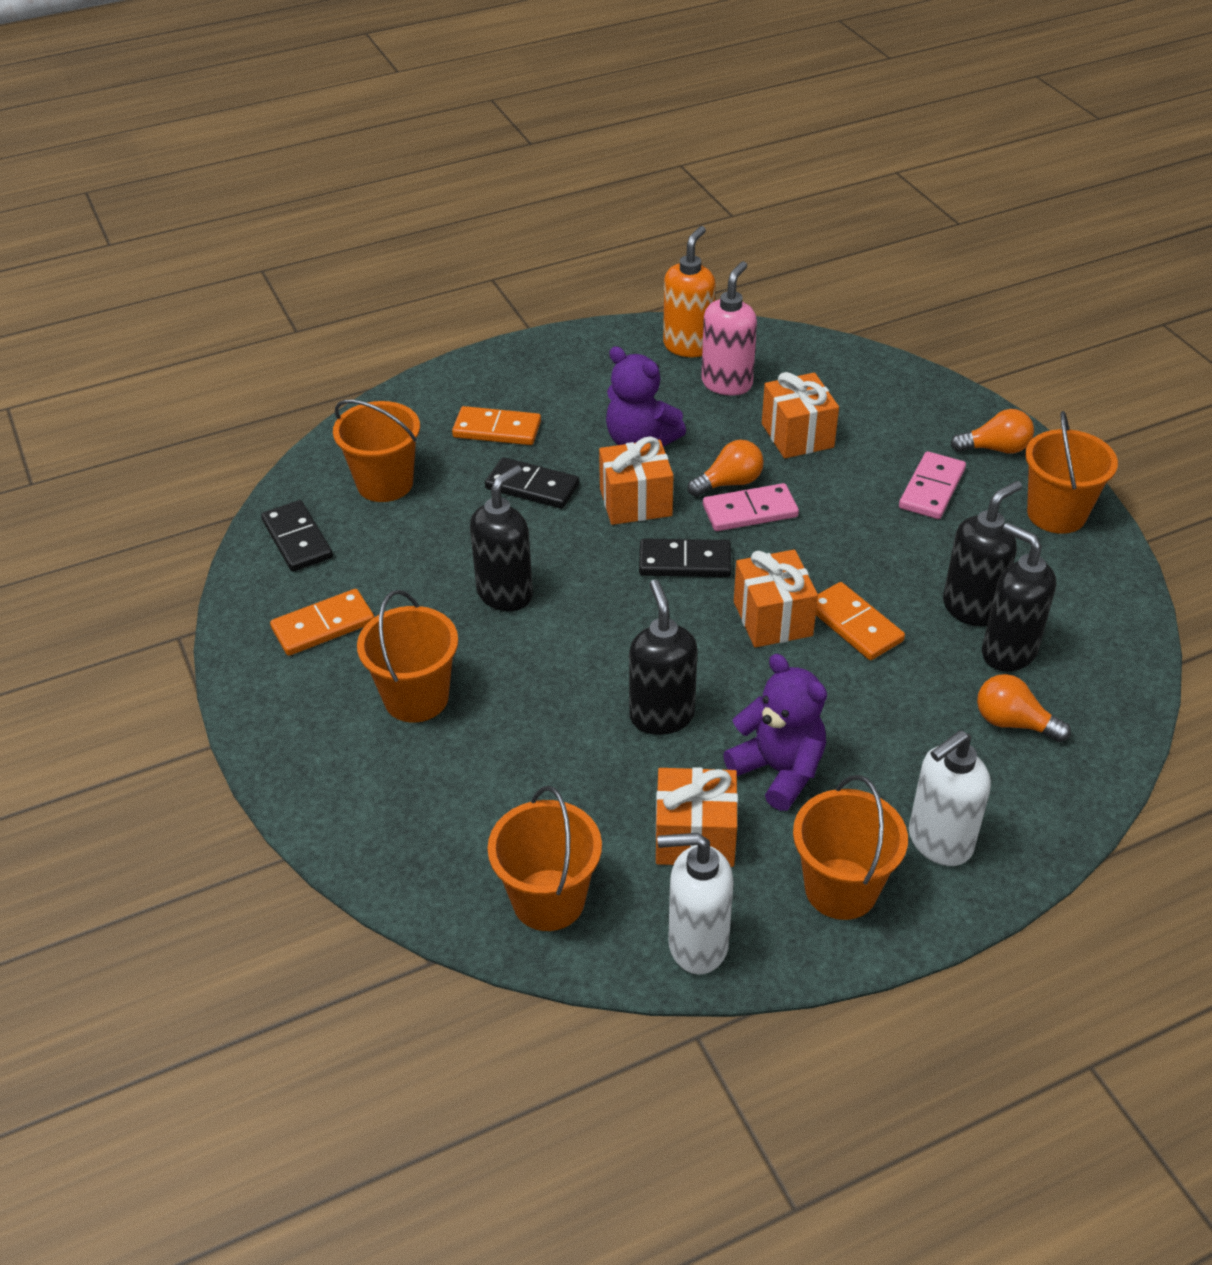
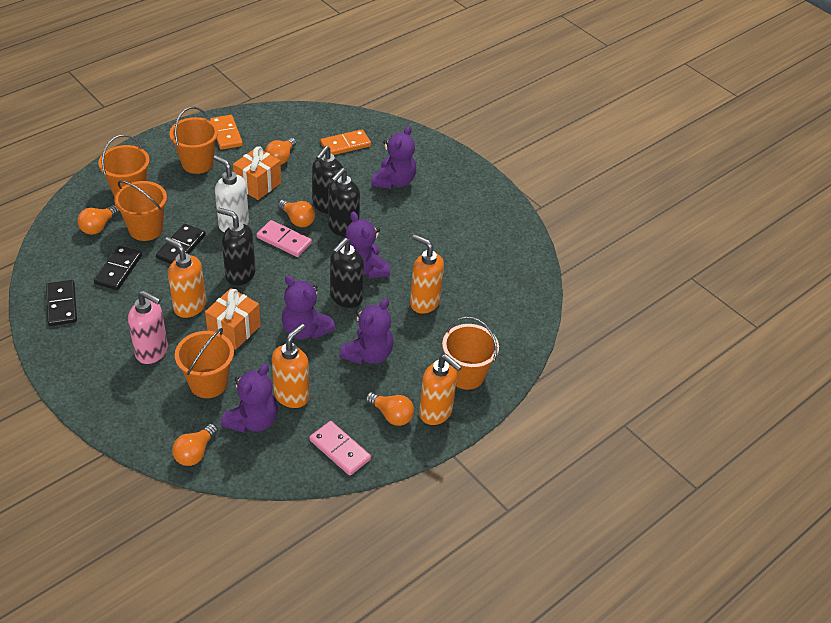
orange domino: 3 -> 2
orange gift: 4 -> 2
orange light bulb: 3 -> 5
orange soap dispenser: 1 -> 4
purple teddy bear: 2 -> 5
white soap dispenser: 2 -> 1

